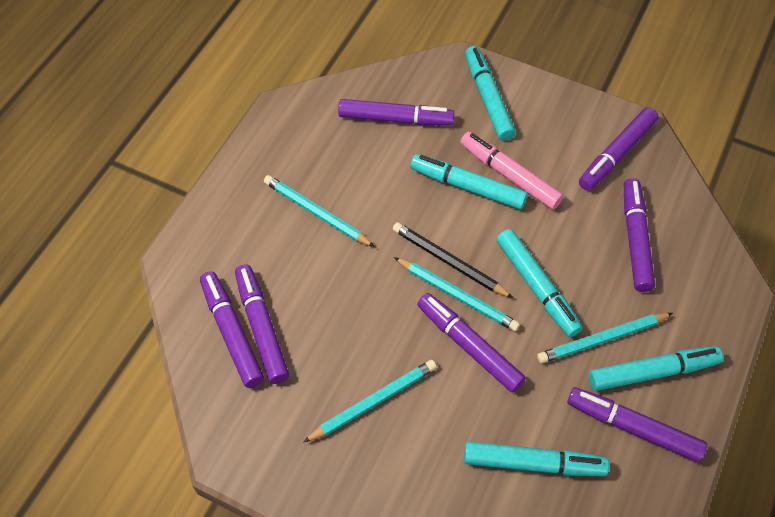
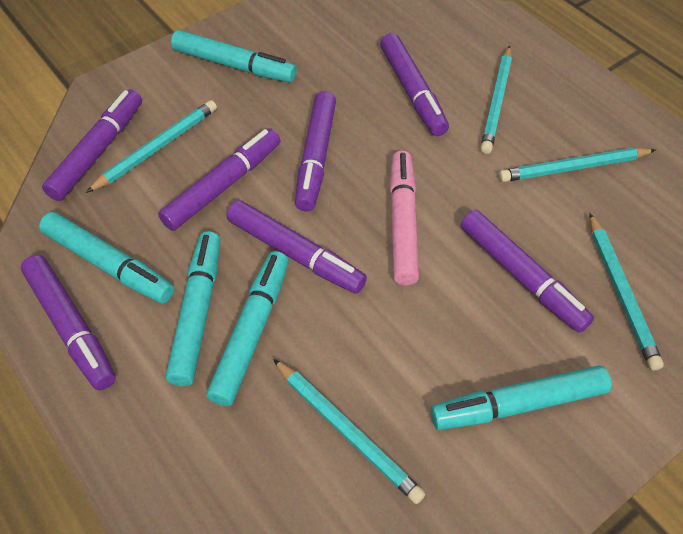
black pencil: 1 -> 0
turquoise pencil: 4 -> 5

